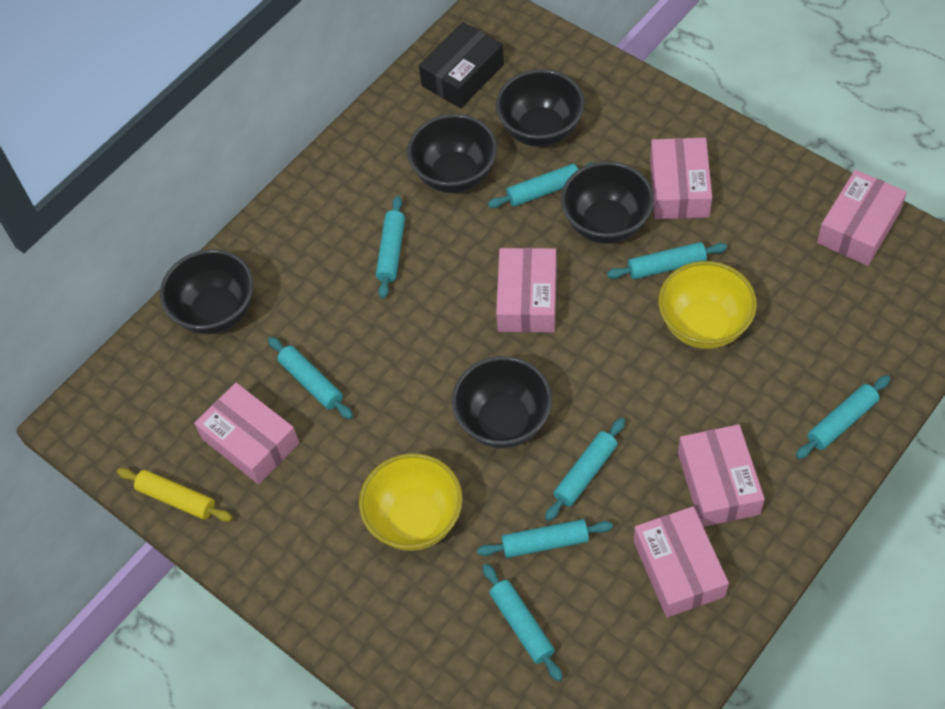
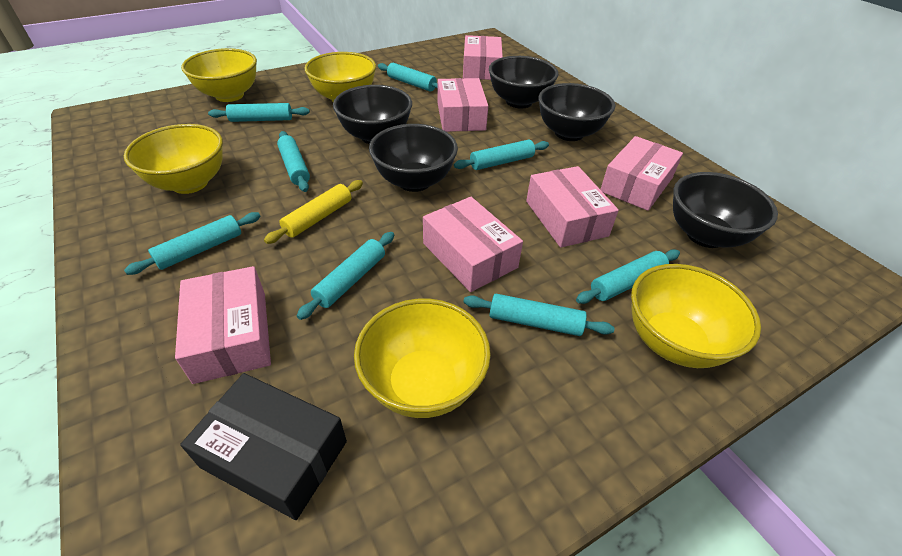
yellow bowl: 2 -> 5

